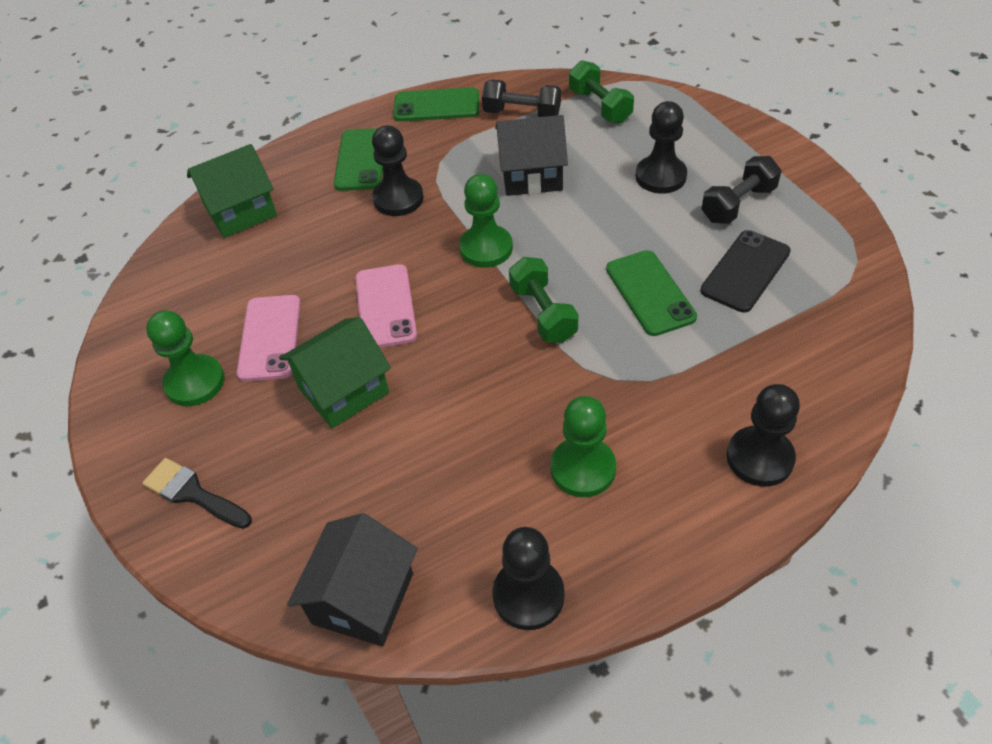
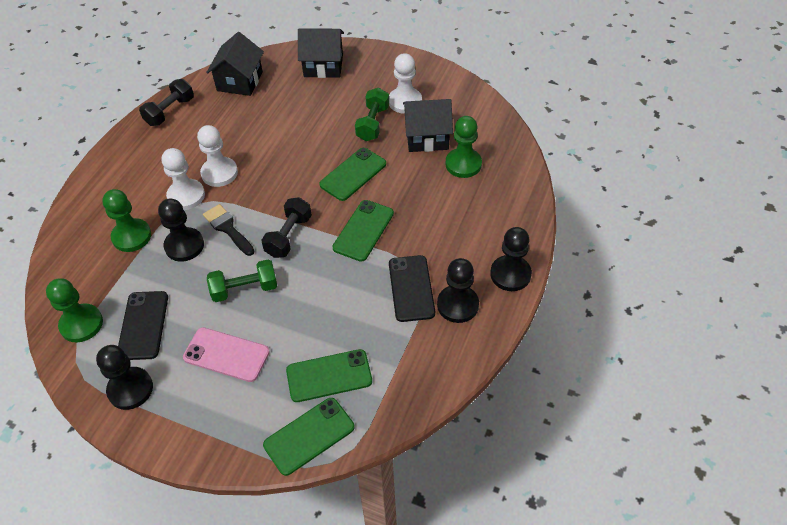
black house: 2 -> 3
black phone: 1 -> 2
green house: 2 -> 0
green phone: 3 -> 4
pink phone: 2 -> 1
white pawn: 0 -> 3

